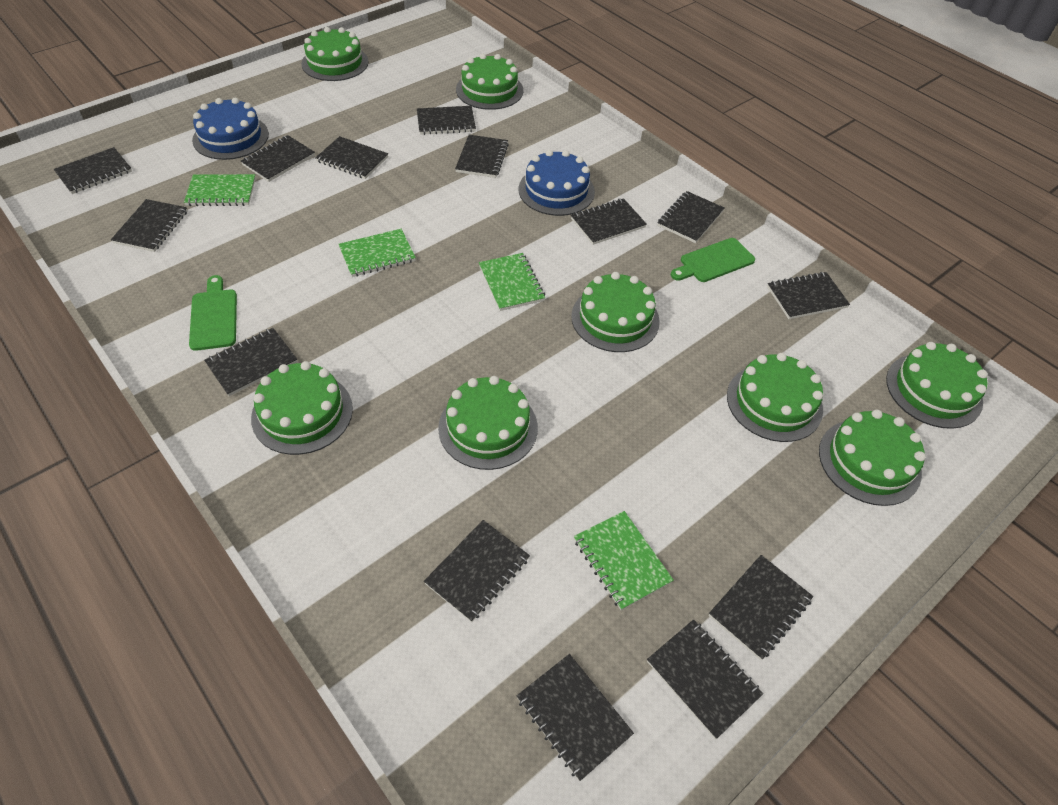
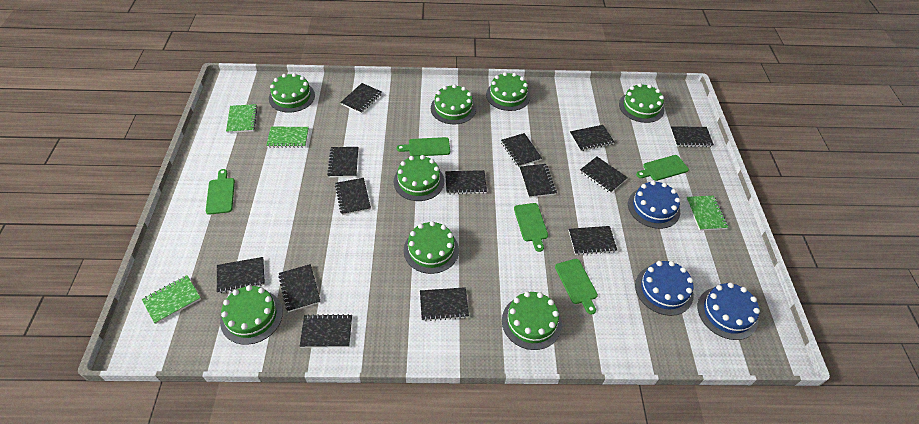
blue cake: 2 -> 3
green cutting board: 2 -> 5

